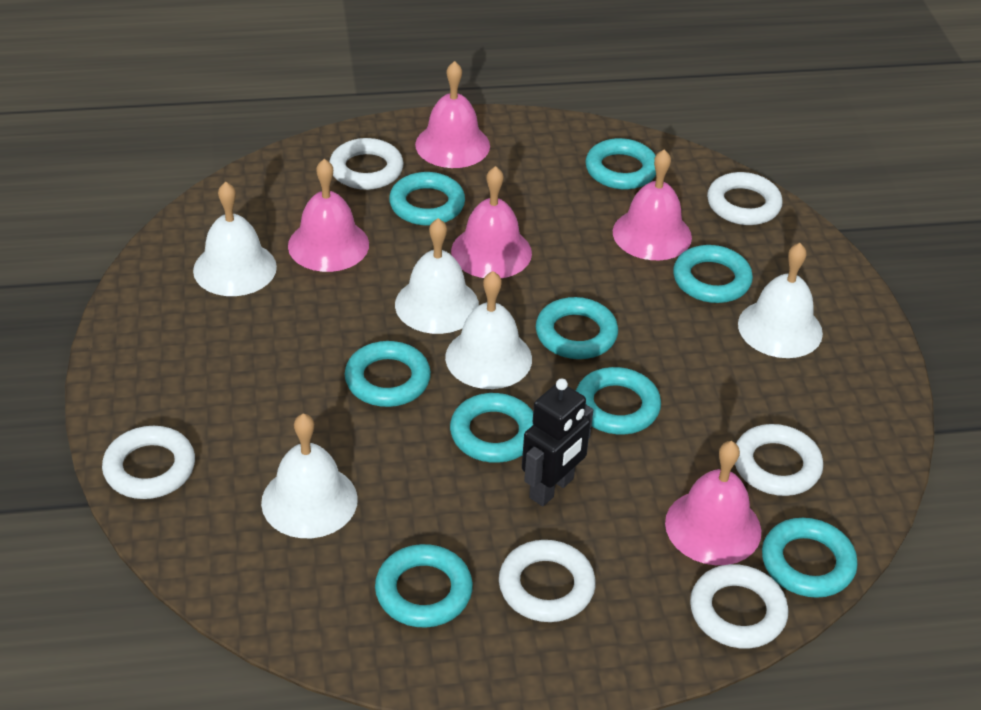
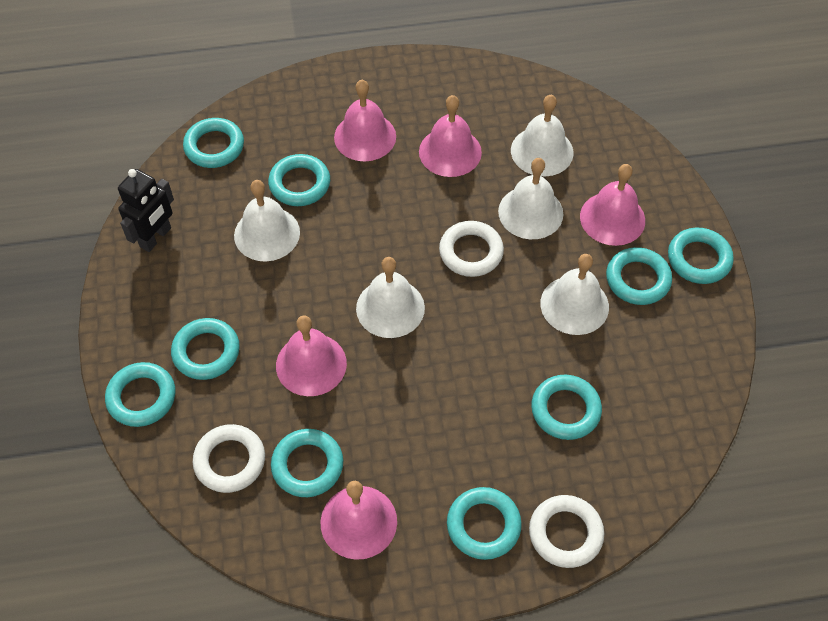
white ring: 6 -> 3

